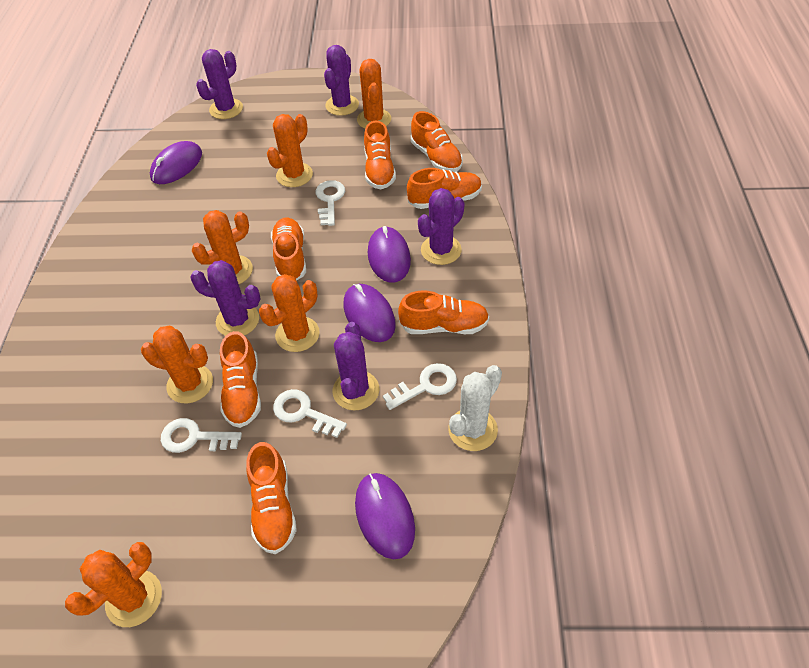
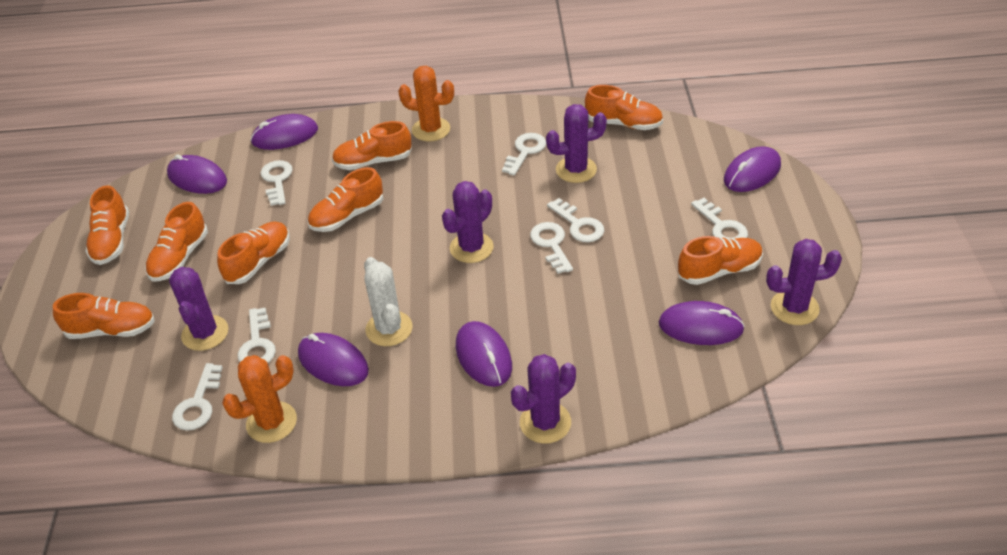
orange cactus: 6 -> 2
orange shoe: 7 -> 8
purple mouse: 4 -> 6
white key: 4 -> 7

